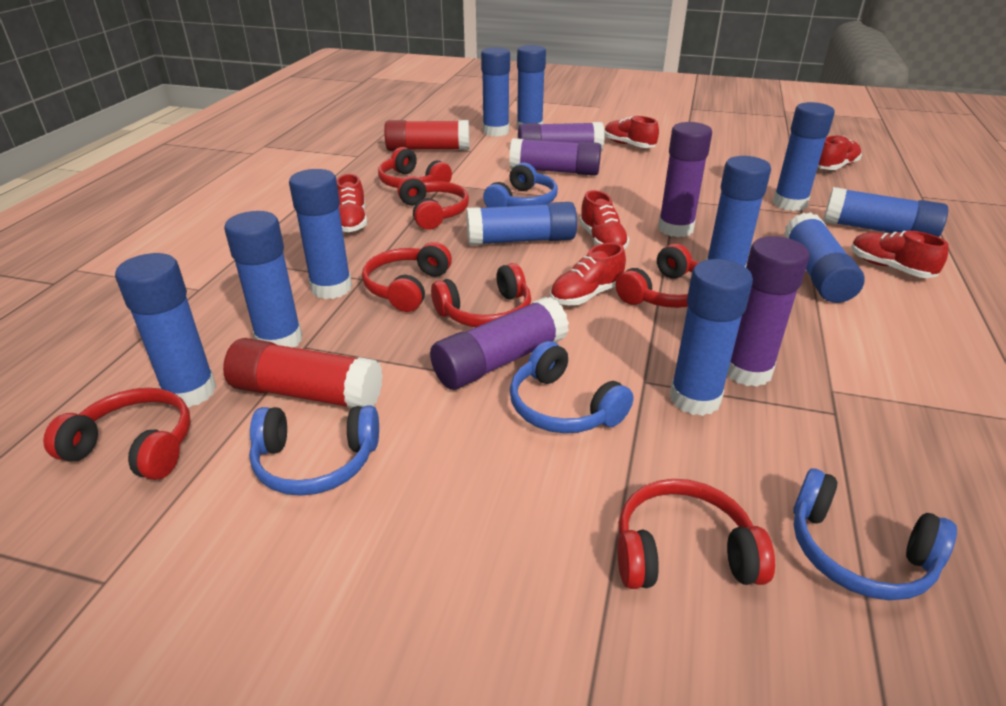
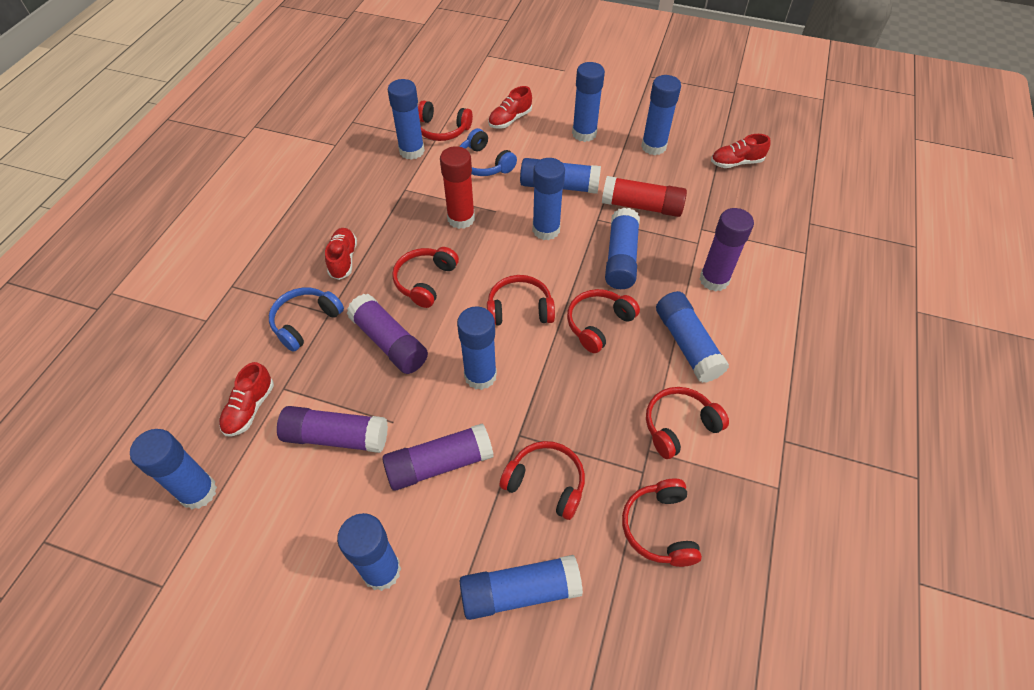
blue headphones: 4 -> 2
purple glue stick: 5 -> 4
red shoe: 6 -> 4

